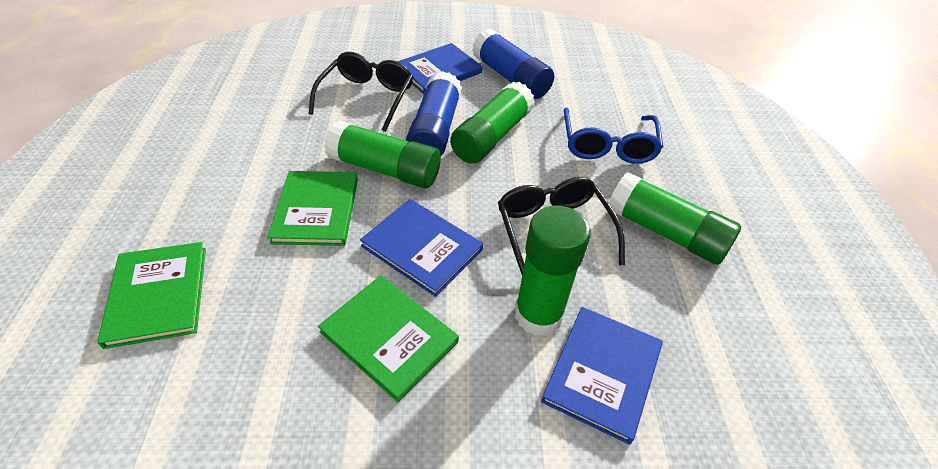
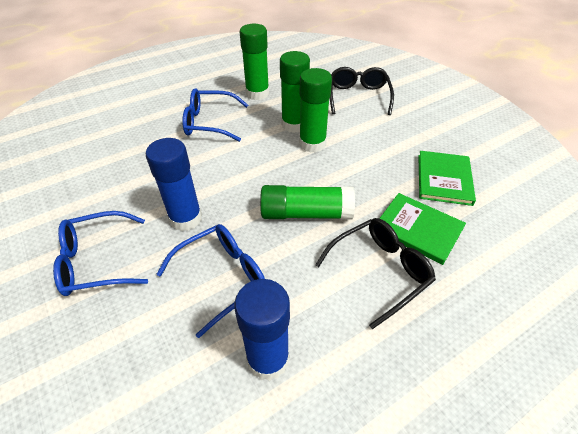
blue book: 3 -> 0
blue glasses: 1 -> 3
green book: 3 -> 2

